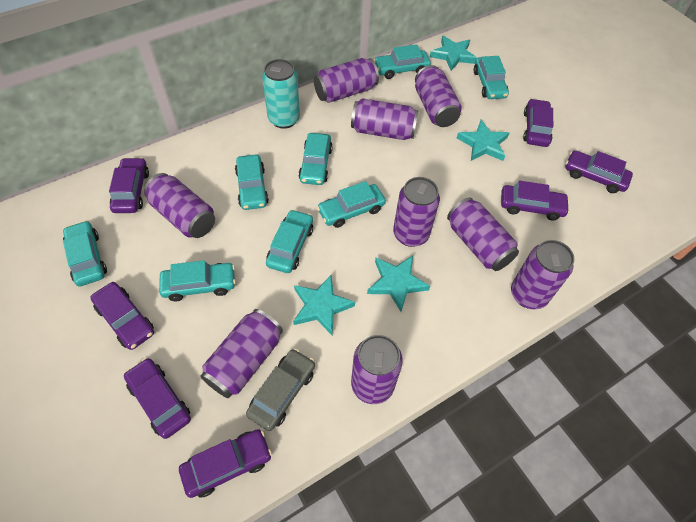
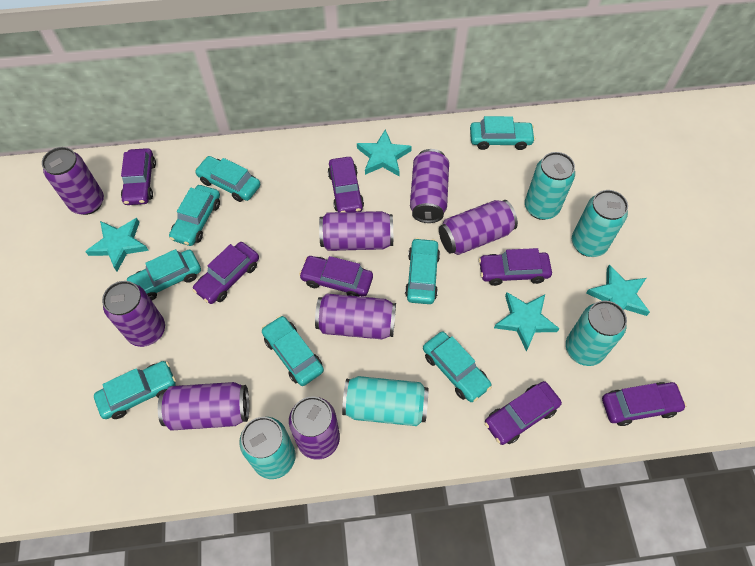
grey car: 1 -> 0
purple can: 9 -> 8
turquoise can: 1 -> 5

